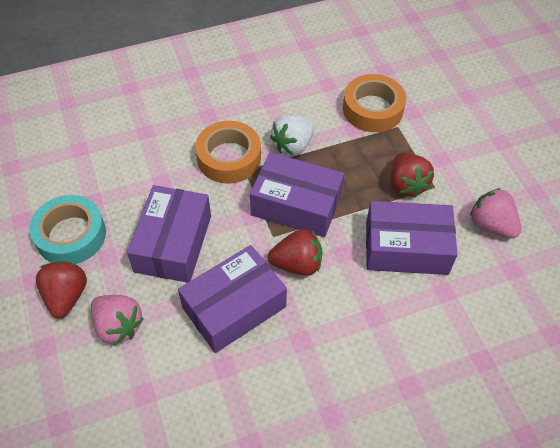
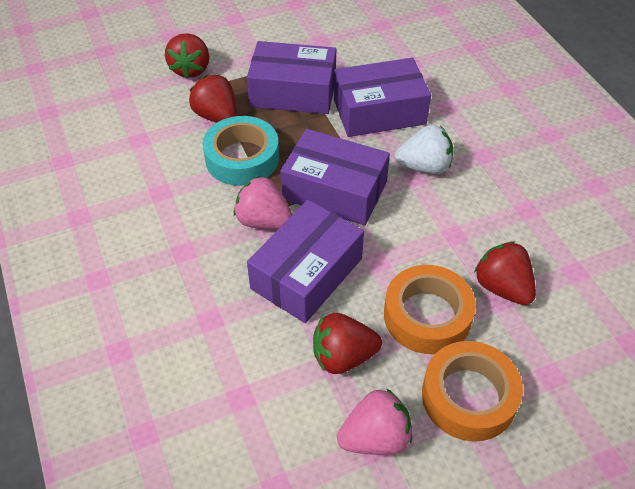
red strawberry: 3 -> 4

